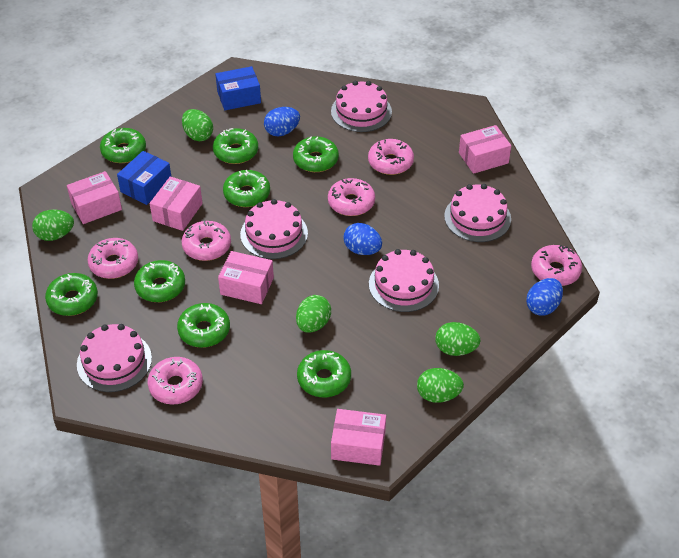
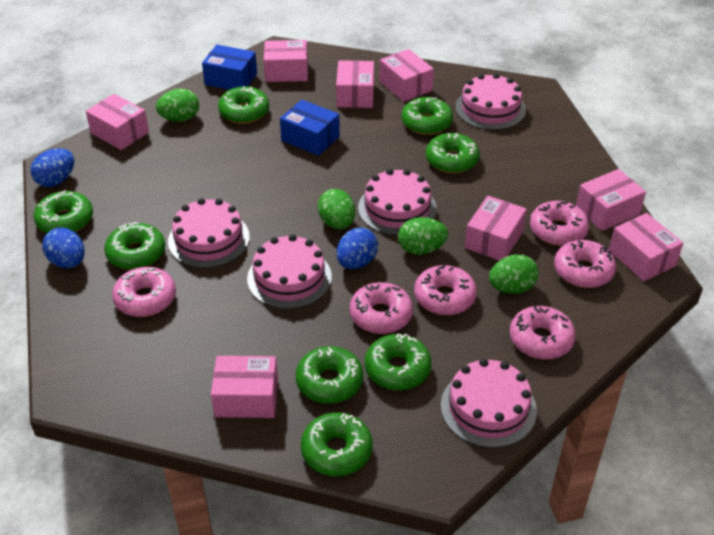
green egg: 5 -> 4
pink box: 5 -> 8

